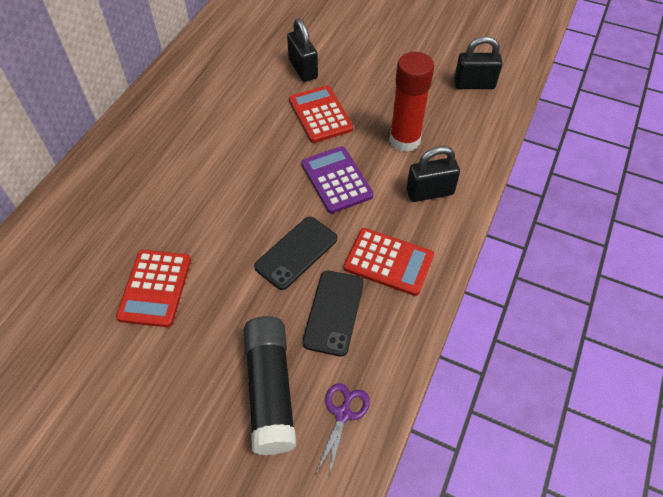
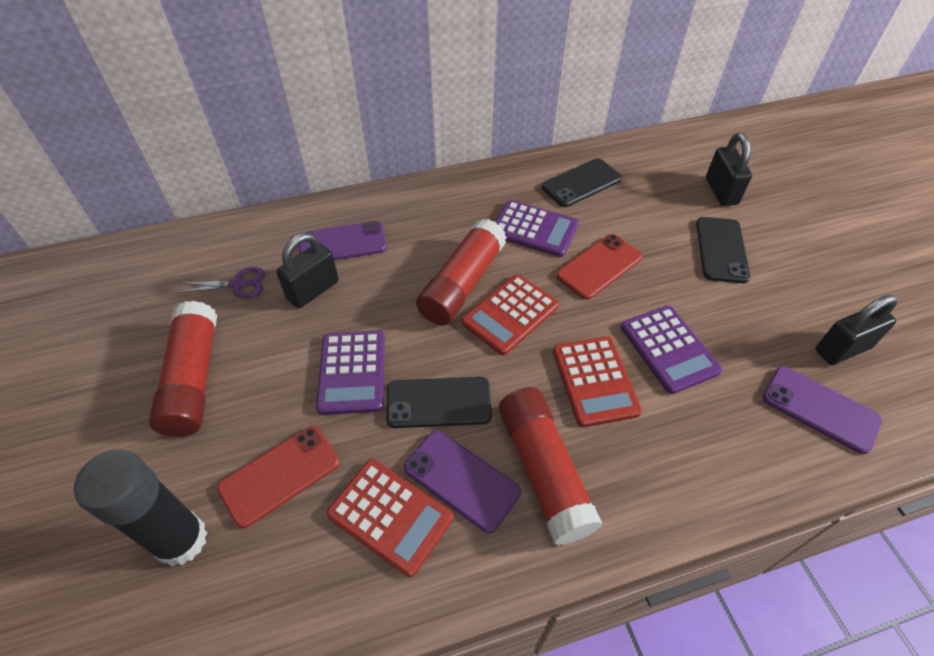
black phone: 2 -> 3
purple calculator: 1 -> 3
purple phone: 0 -> 3
red glue stick: 1 -> 3
red phone: 0 -> 2

